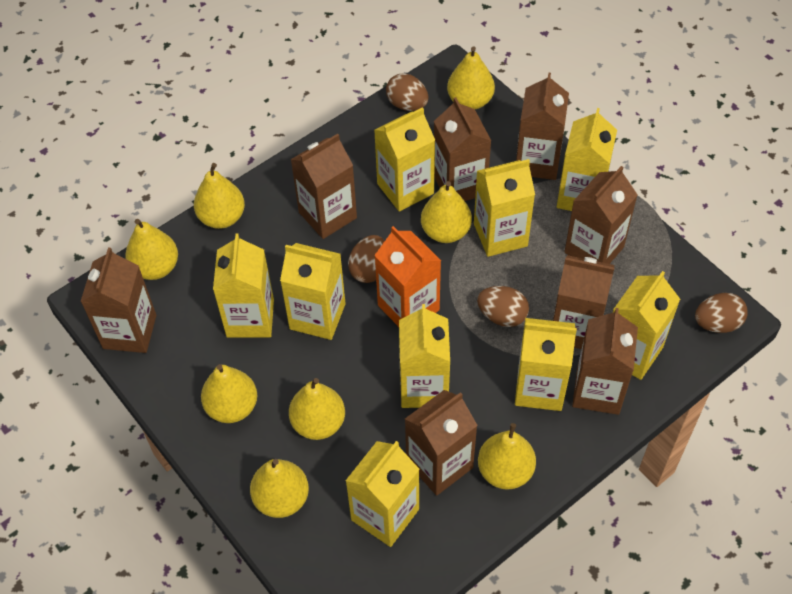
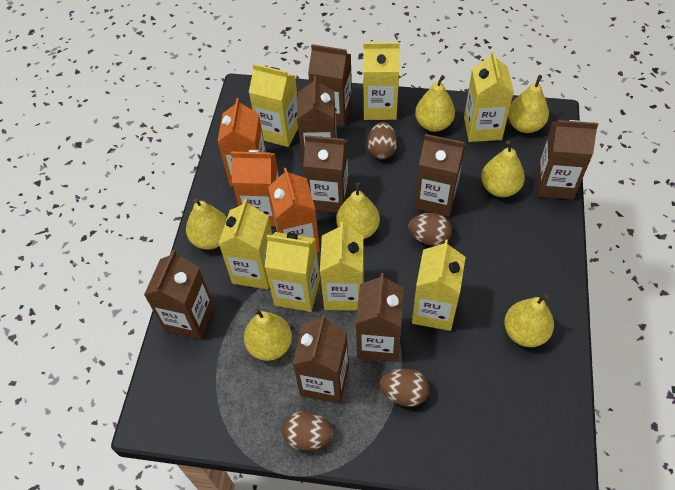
orange carton: 1 -> 3
yellow carton: 9 -> 7
yellow pear: 8 -> 7

